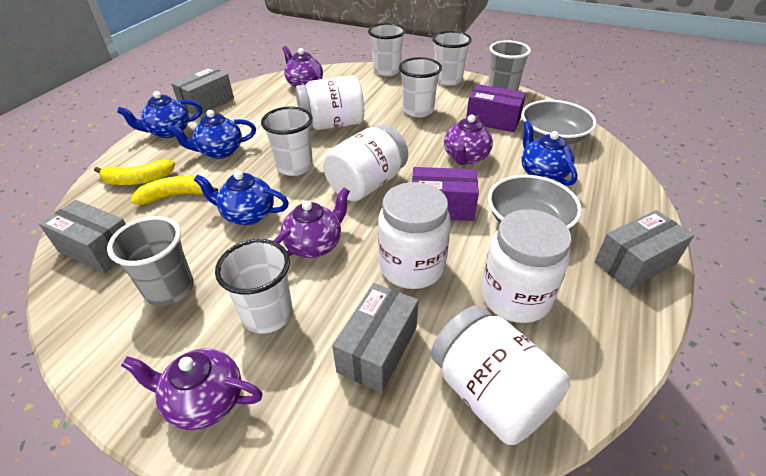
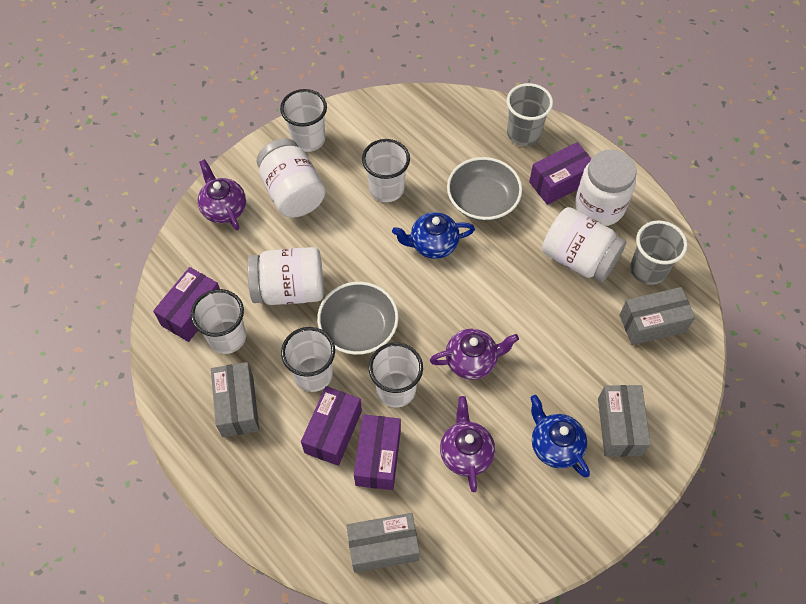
blue teapot: 4 -> 2
purple box: 2 -> 4
purple teapot: 4 -> 3
white jar: 5 -> 4
yellow banana: 2 -> 0

